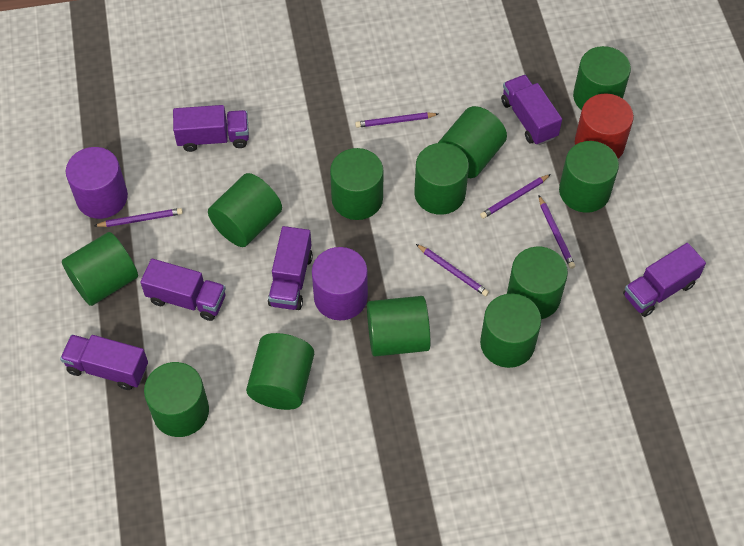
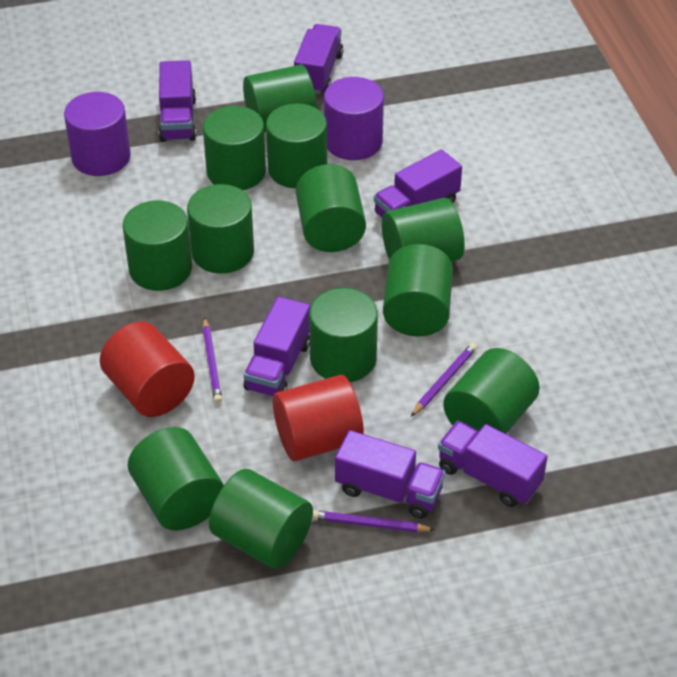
purple pencil: 5 -> 3
red cylinder: 1 -> 2

